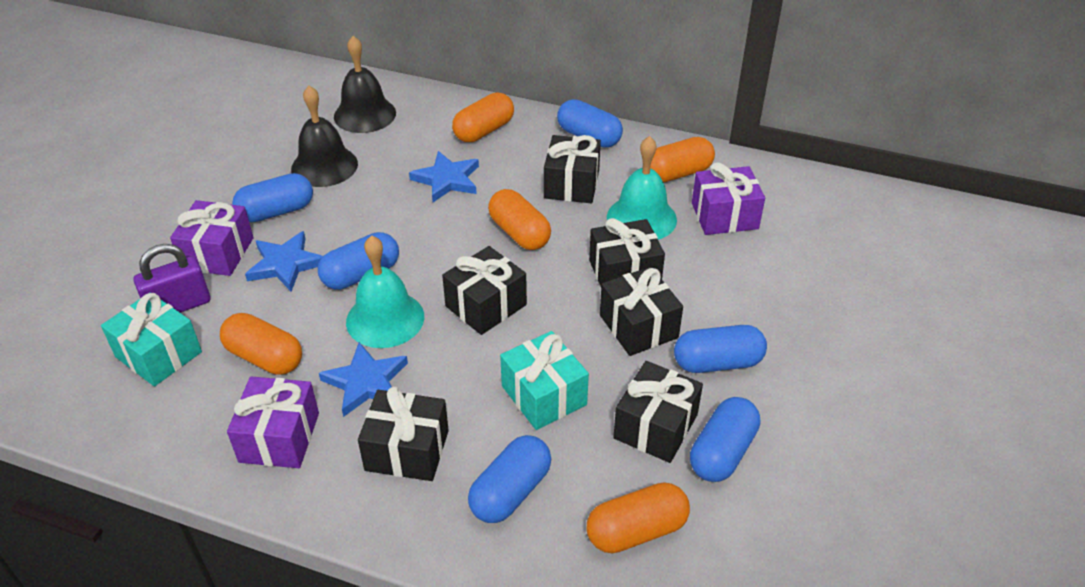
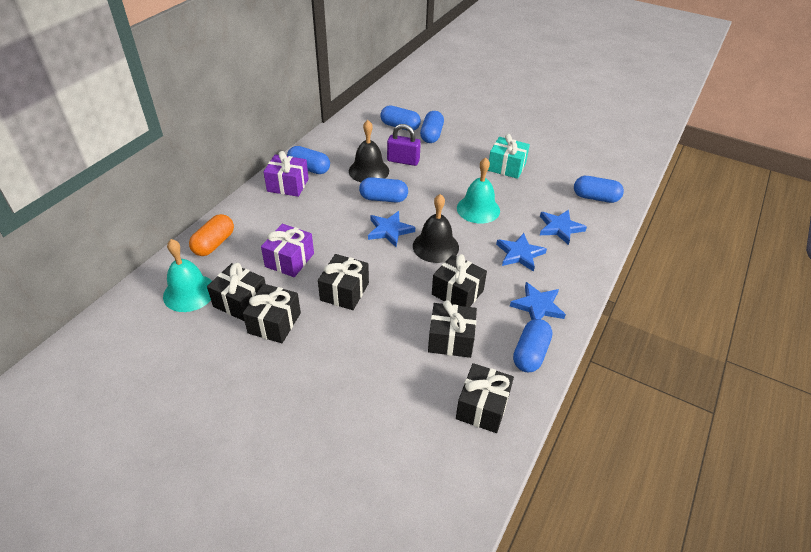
blue star: 3 -> 4
orange capsule: 5 -> 1
purple gift: 3 -> 2
turquoise gift: 2 -> 1

